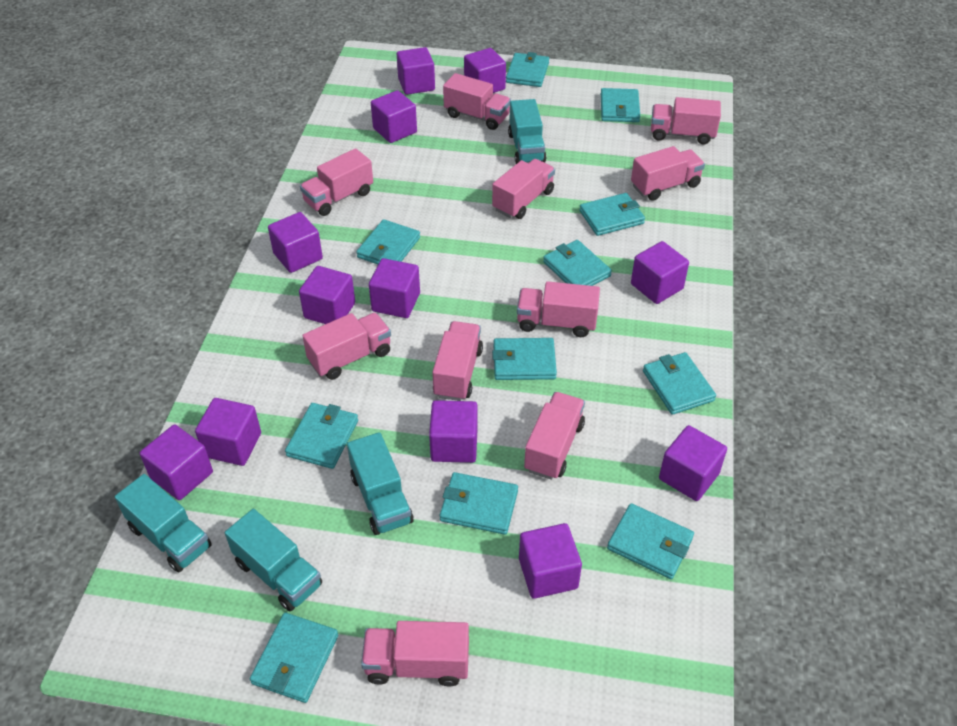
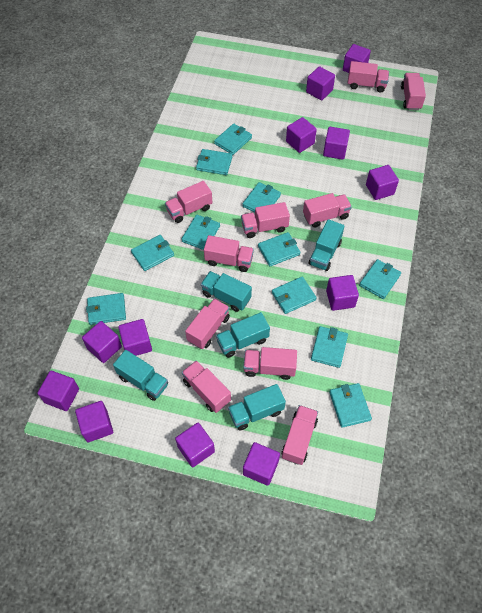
turquoise truck: 4 -> 5

